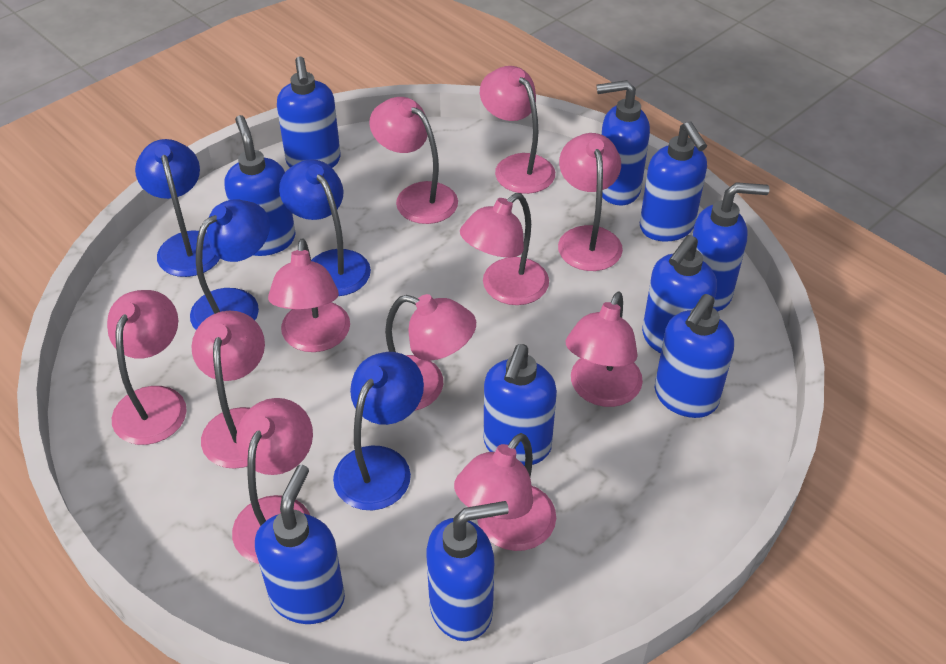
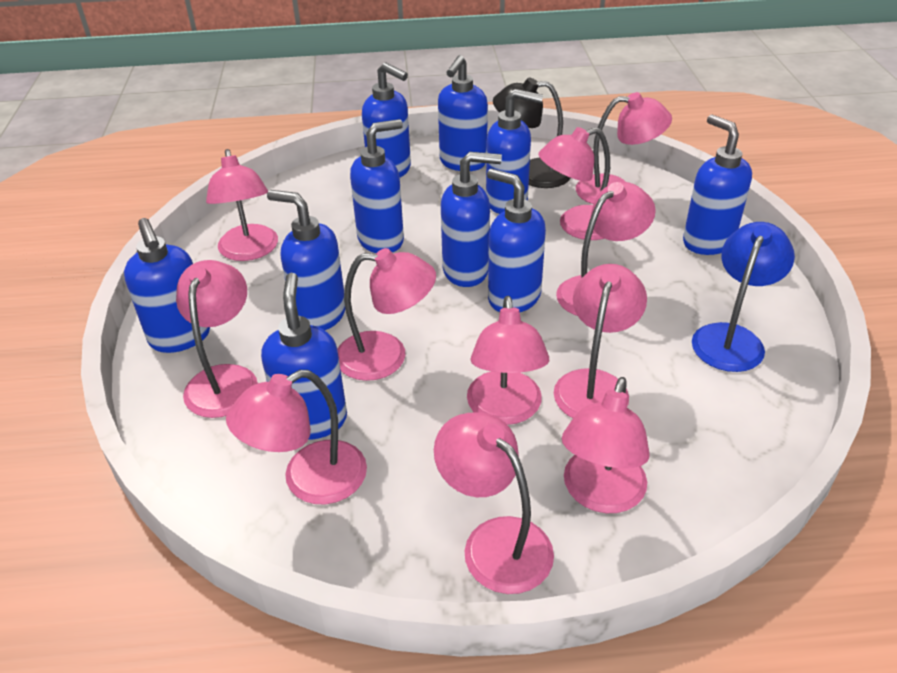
black lamp: 0 -> 1
blue lamp: 4 -> 1

